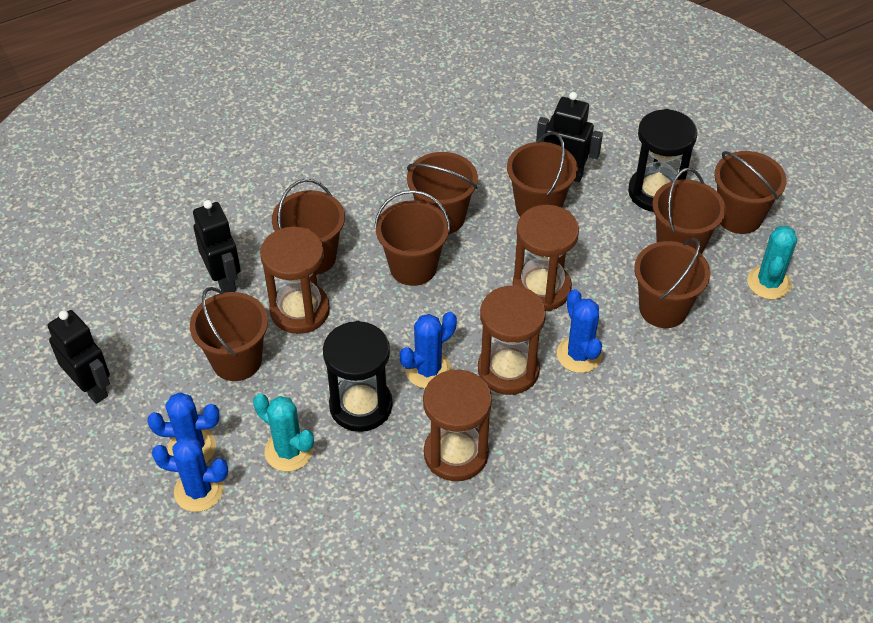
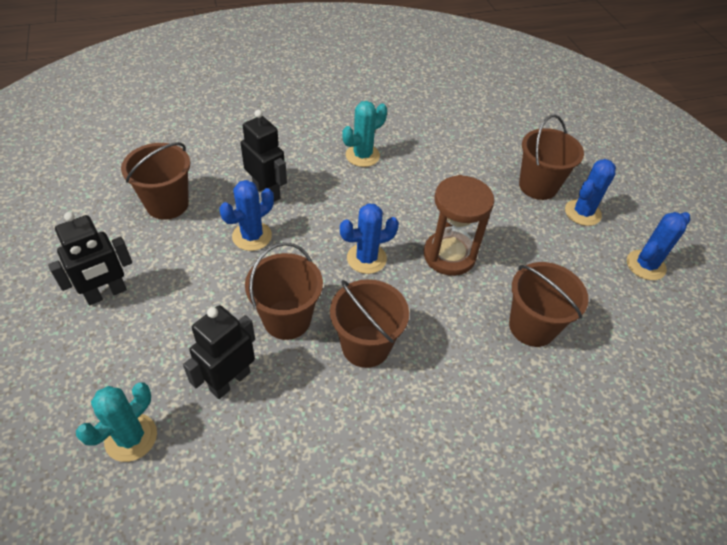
black hourglass: 2 -> 0
brown bucket: 8 -> 5
brown hourglass: 4 -> 1

